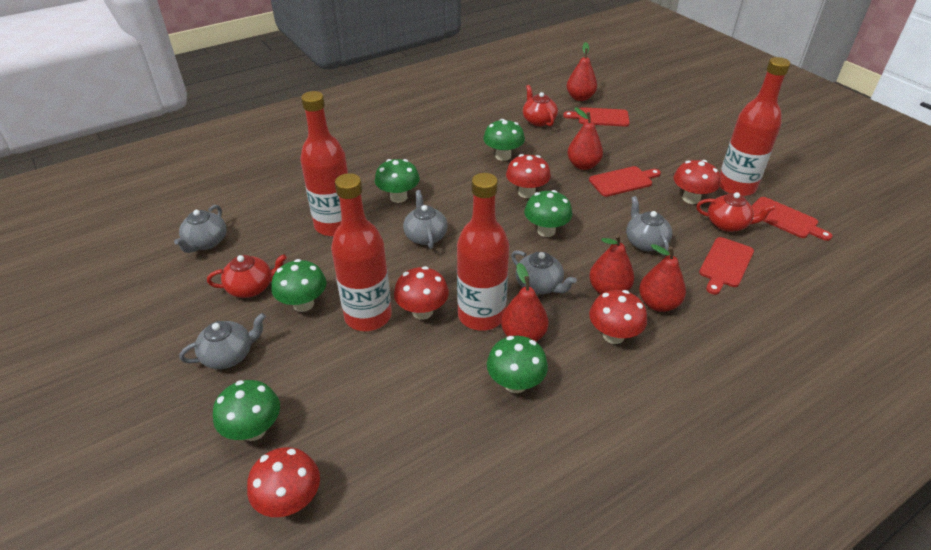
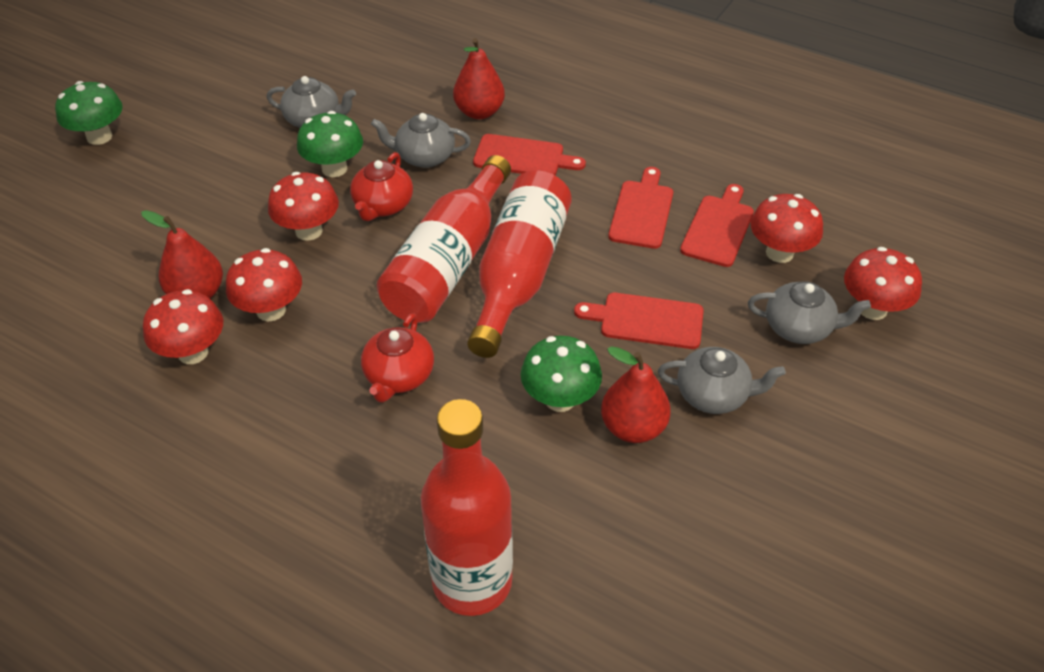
green mushroom: 6 -> 3
grey teapot: 5 -> 4
red bottle: 4 -> 3
red pear: 5 -> 3
red teapot: 3 -> 2

